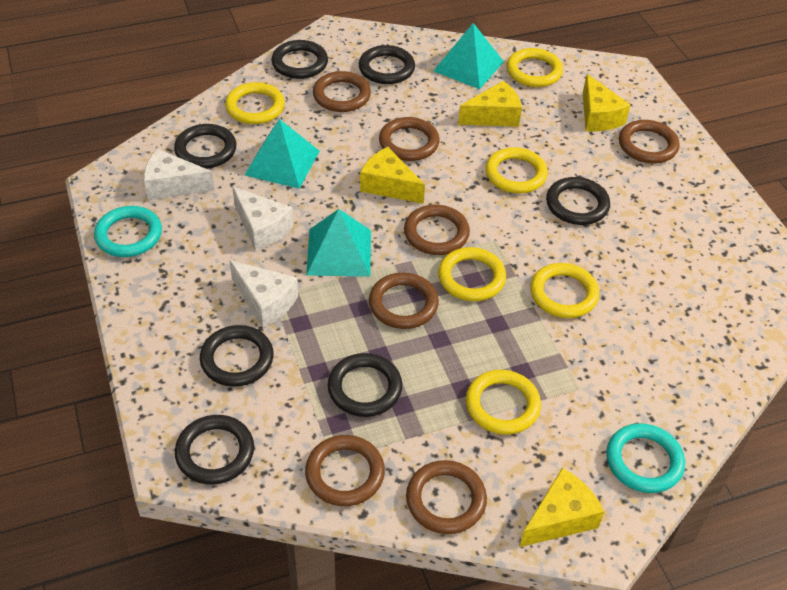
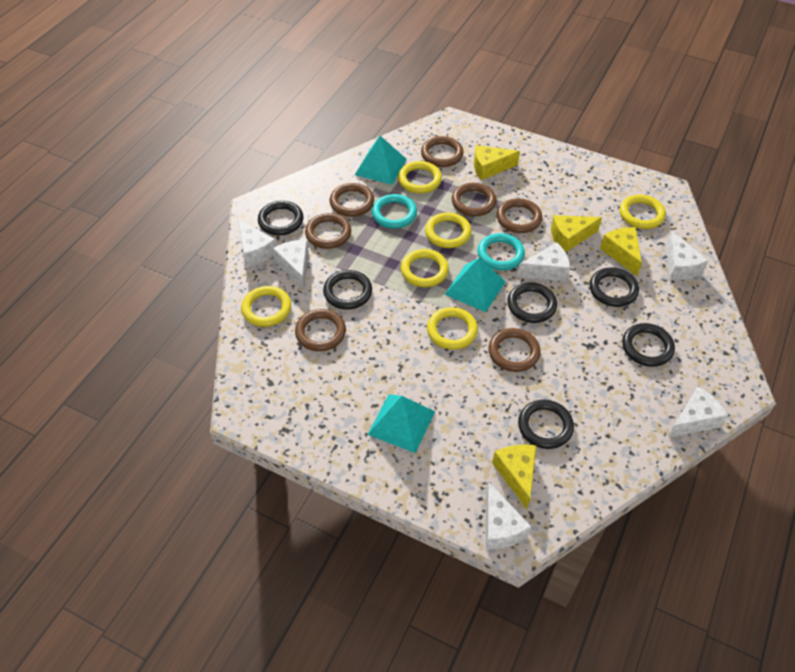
black ring: 7 -> 6
white cheese: 3 -> 6

